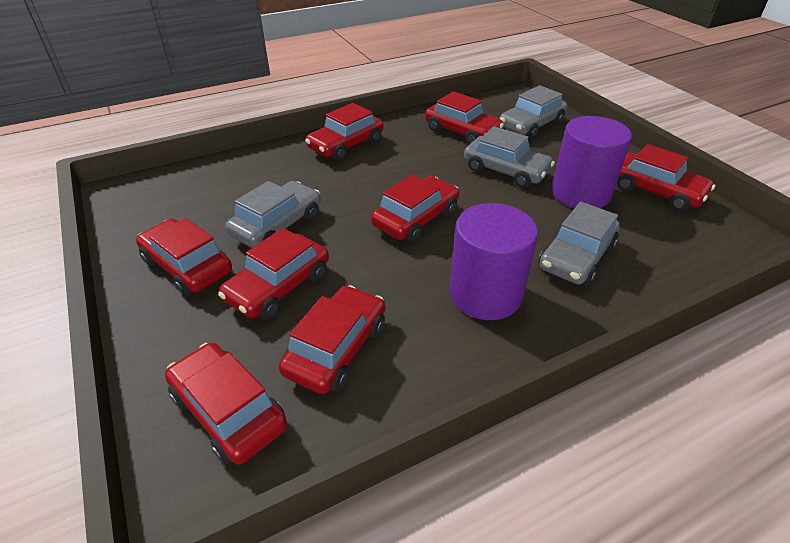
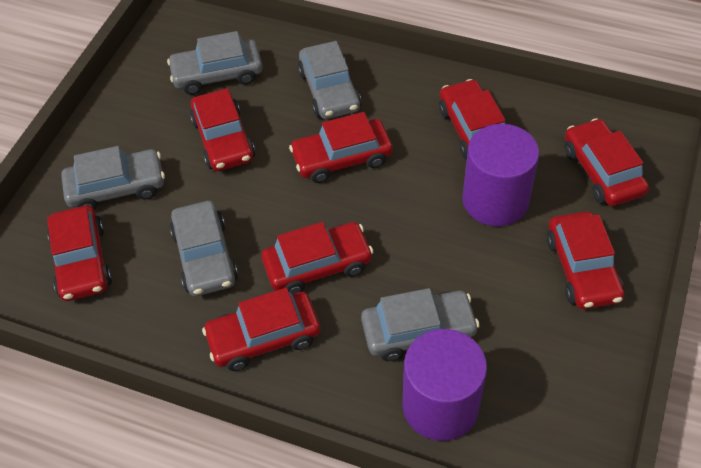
grey car: 4 -> 5

